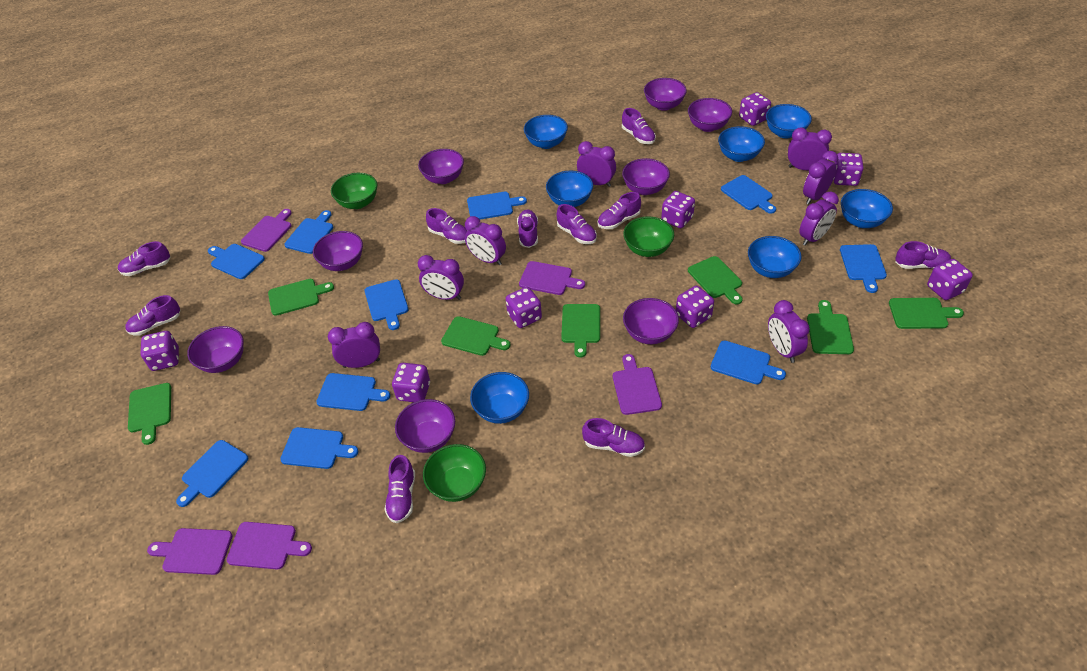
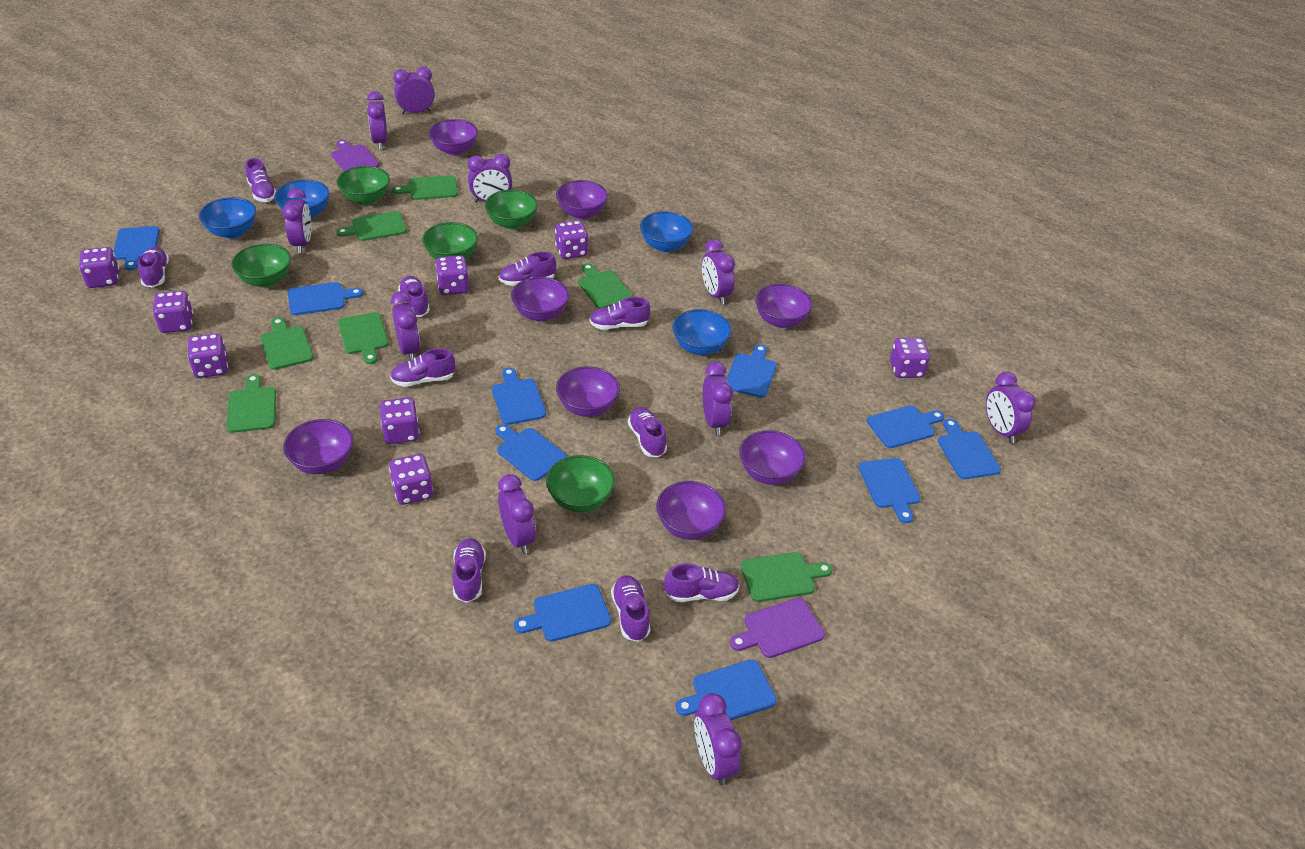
blue bowl: 7 -> 4
green bowl: 3 -> 5
purple clock: 8 -> 10
purple cutting board: 5 -> 2

